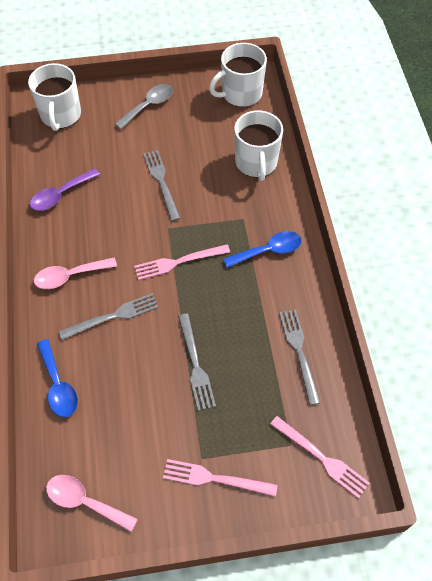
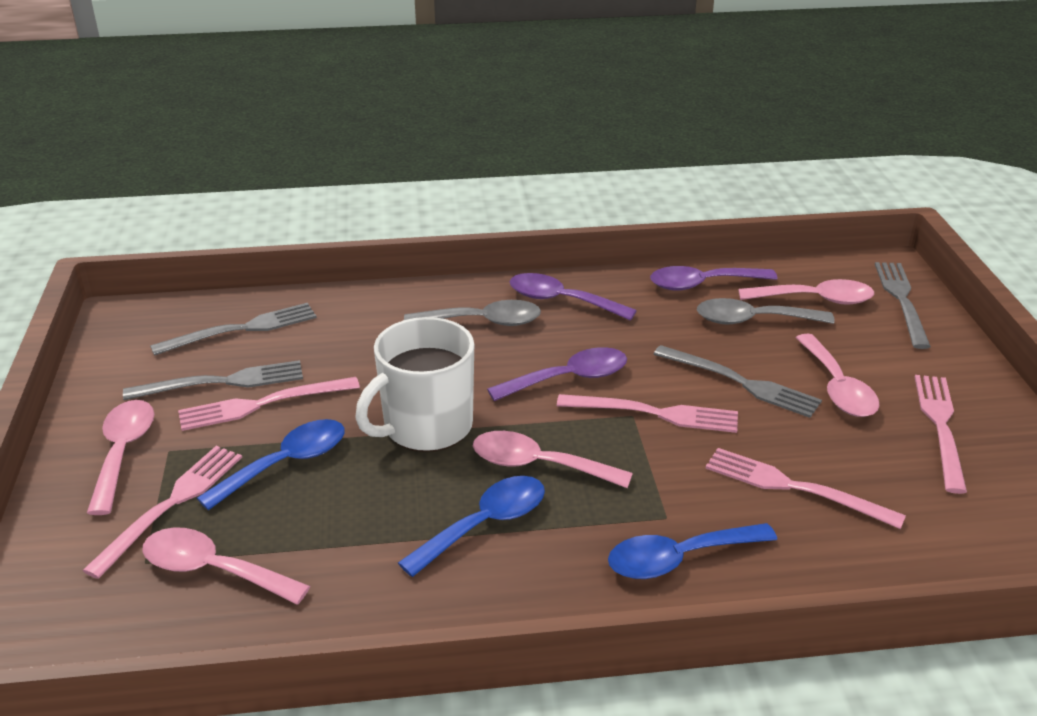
blue spoon: 2 -> 3
grey spoon: 1 -> 2
pink fork: 3 -> 5
pink spoon: 2 -> 5
purple spoon: 1 -> 3
white mug: 3 -> 1

